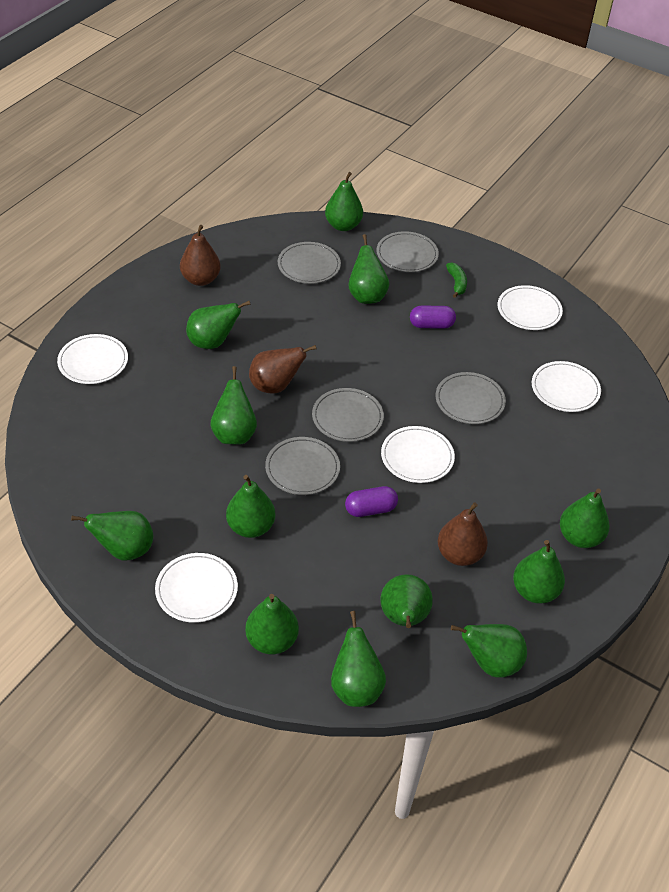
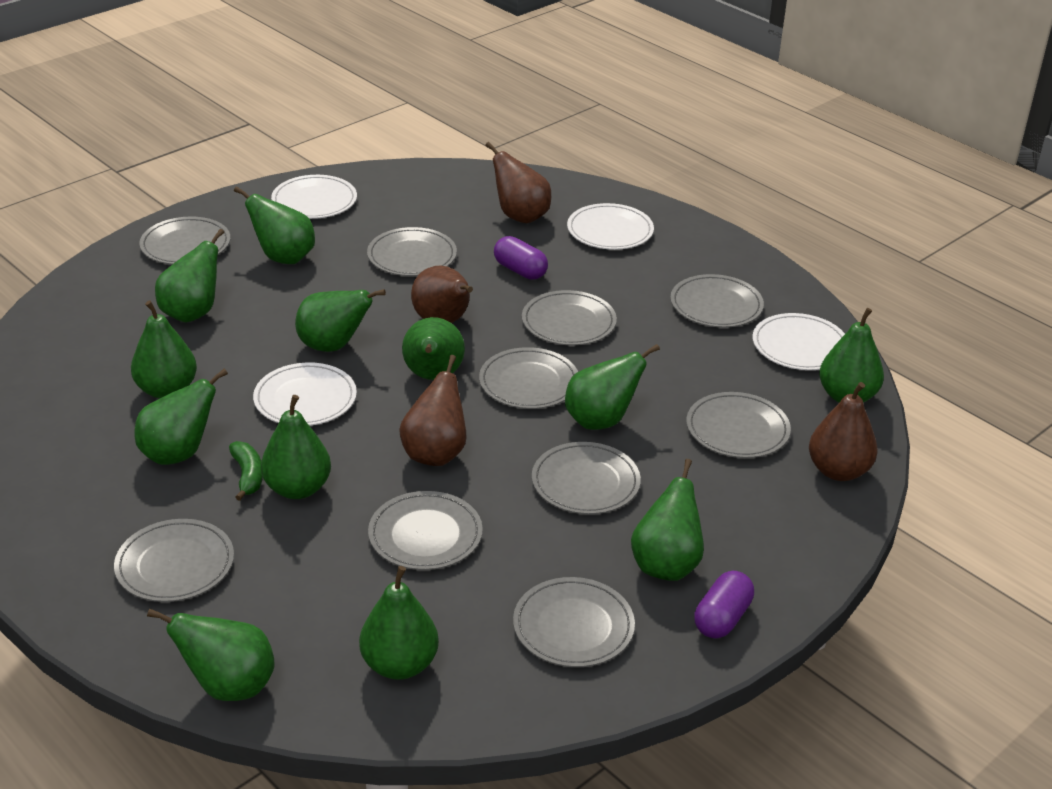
brown pear: 3 -> 4
grey plate: 5 -> 10
white plate: 5 -> 4

